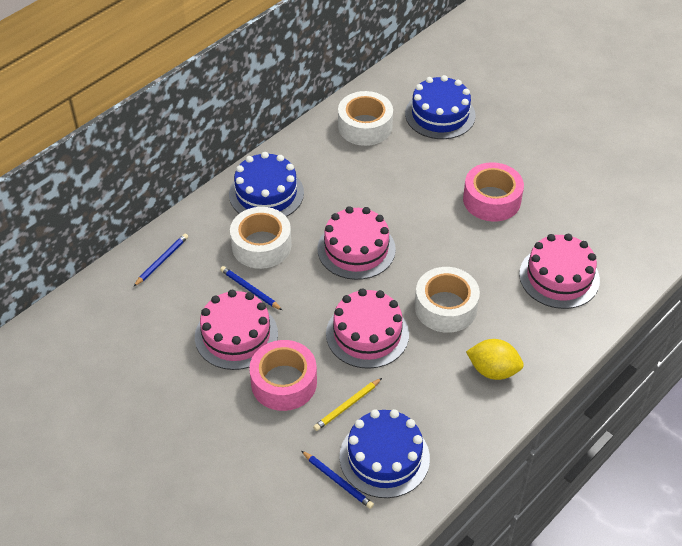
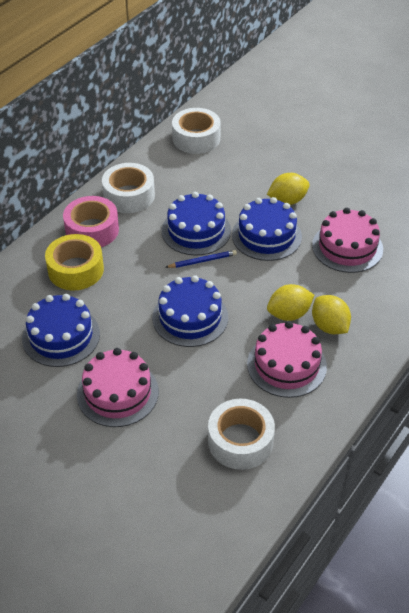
blue cake: 3 -> 4
blue pencil: 3 -> 1
pink cake: 4 -> 3
pink tape: 2 -> 1
yellow lemon: 1 -> 3
yellow pencil: 1 -> 0
yellow tape: 0 -> 1

